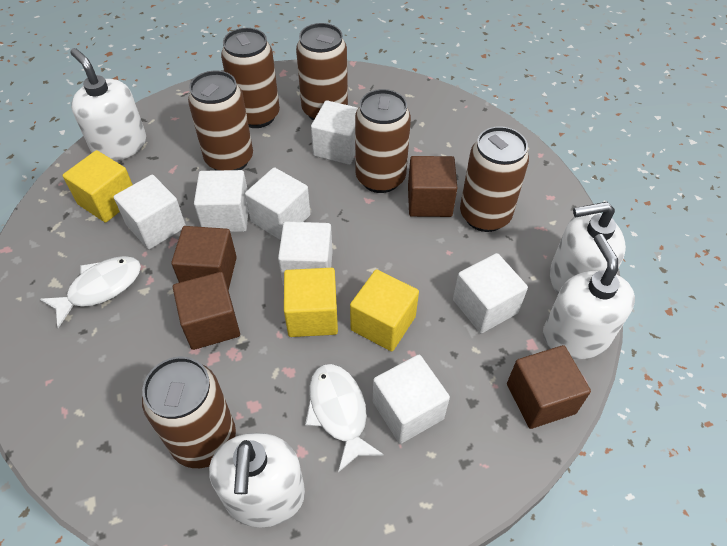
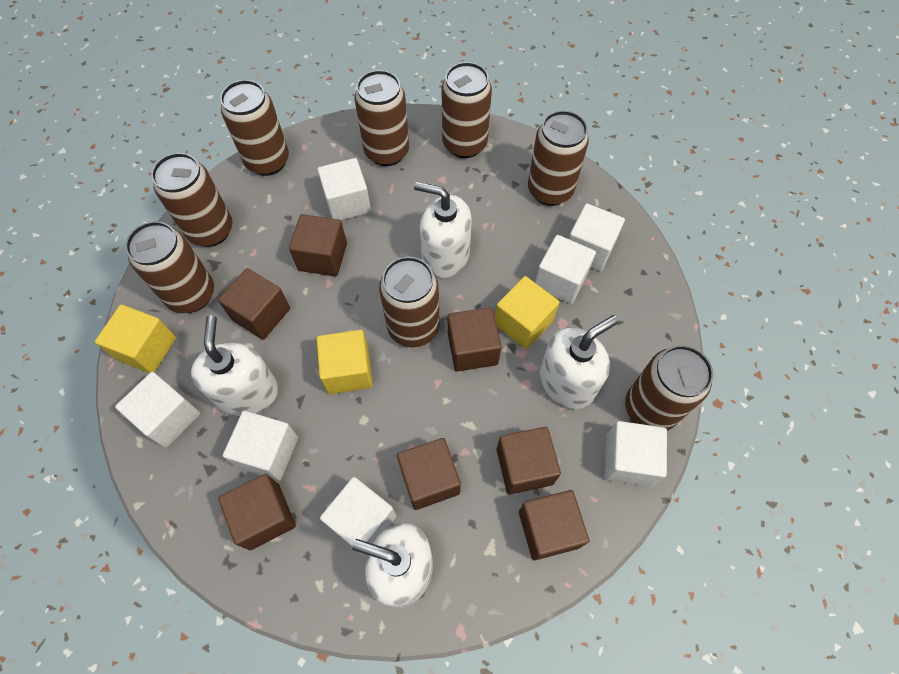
brown can: 6 -> 8
brown cube: 4 -> 7
white fish: 2 -> 0

